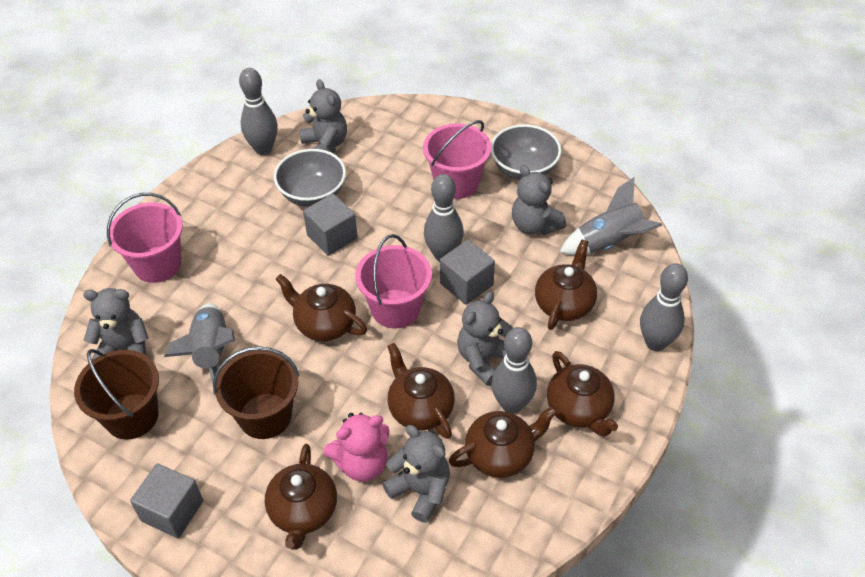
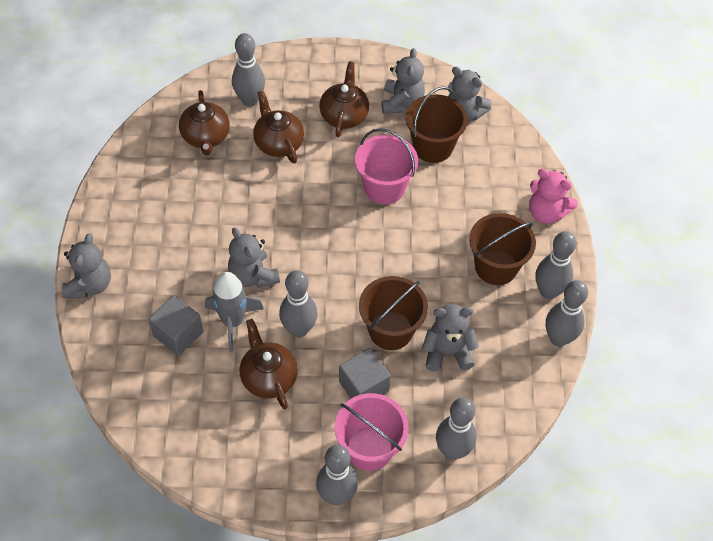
brown bucket: 2 -> 3
brown teapot: 6 -> 4
grey bowl: 2 -> 0
grey bowling pin: 4 -> 6
grey cube: 3 -> 2
grey rocket: 2 -> 1
pink bucket: 3 -> 2

